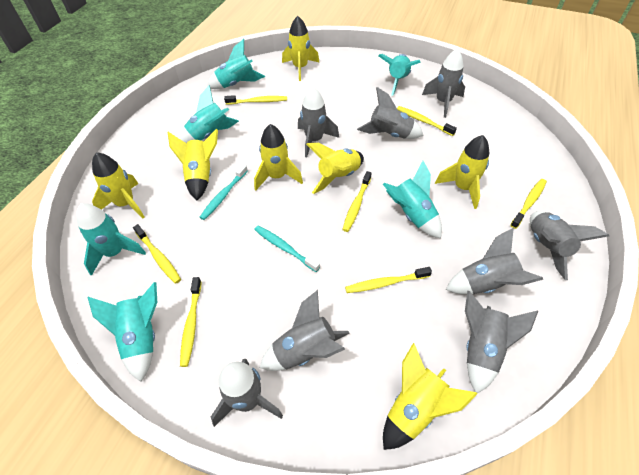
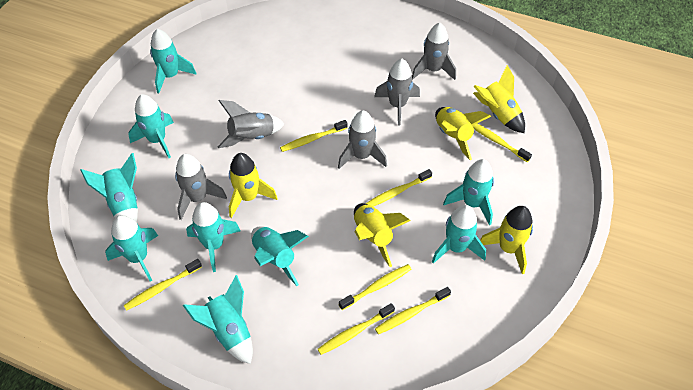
grey rocket: 8 -> 5
turquoise rocket: 6 -> 9
turquoise toothbrush: 2 -> 0
yellow rocket: 7 -> 5

